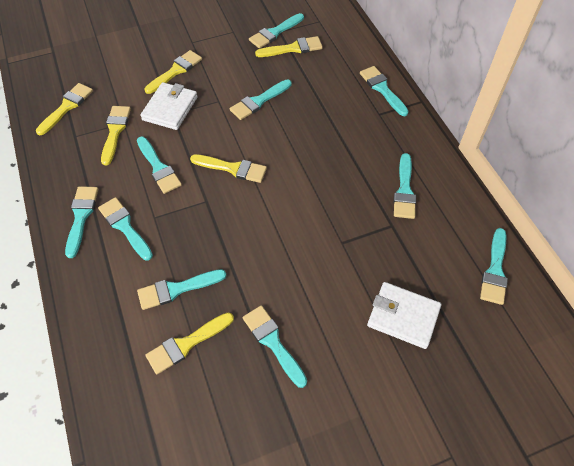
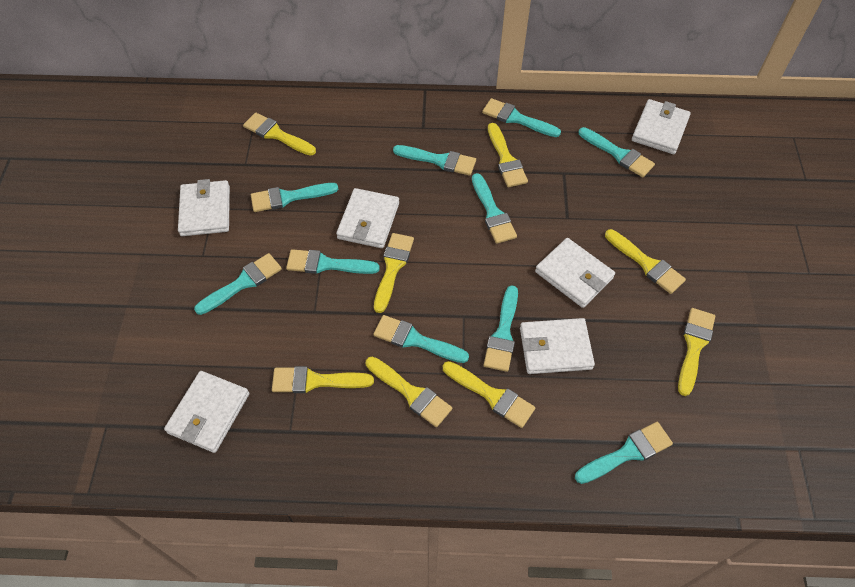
white wallet: 2 -> 6
yellow brush: 6 -> 8

